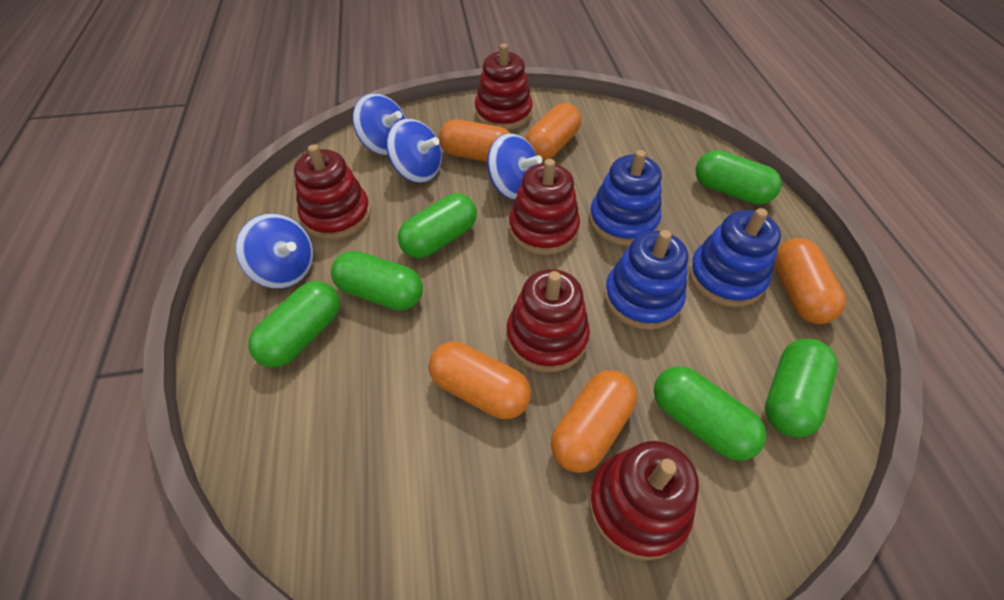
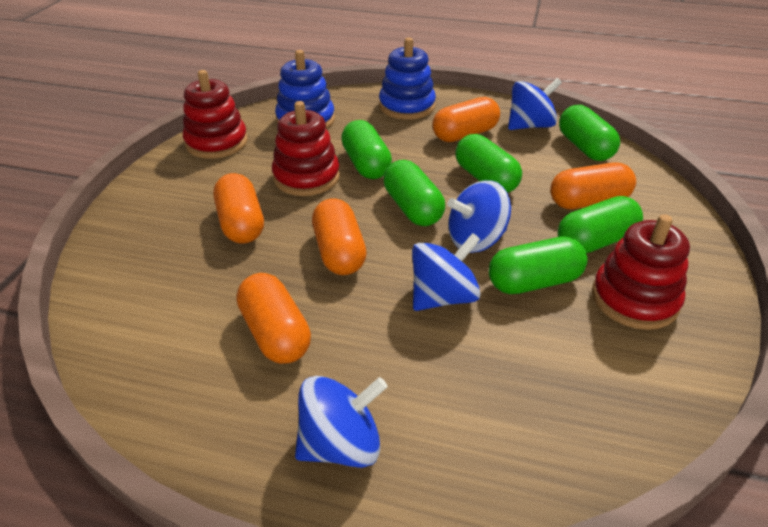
blue stacking toy: 3 -> 2
red stacking toy: 5 -> 3

